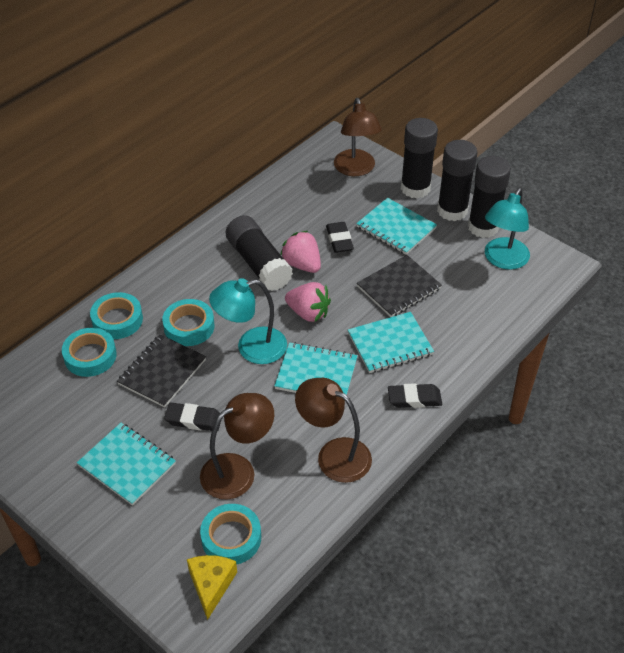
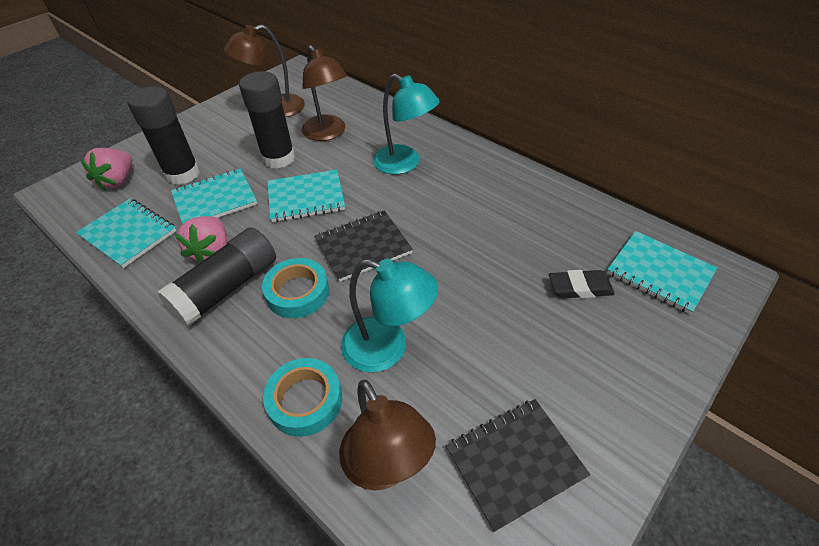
black eraser: 3 -> 1
black glue stick: 4 -> 3
turquoise tape: 4 -> 2
yellow cheese: 1 -> 0

